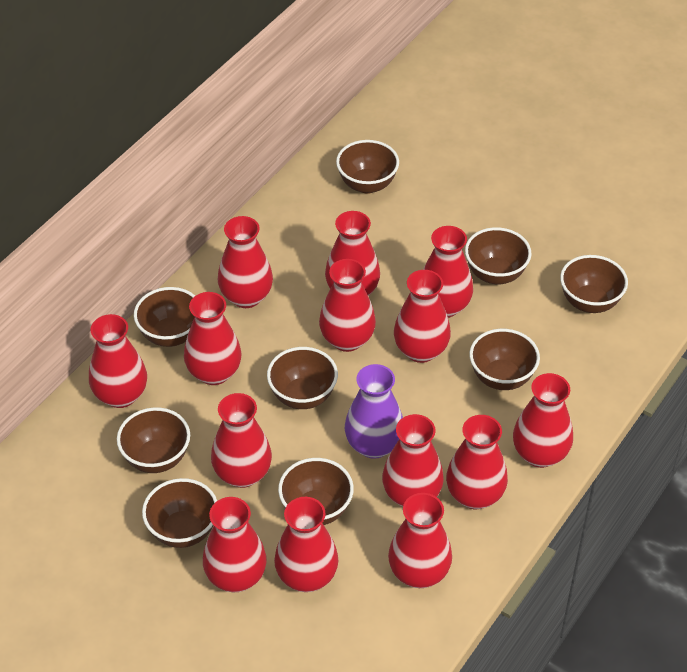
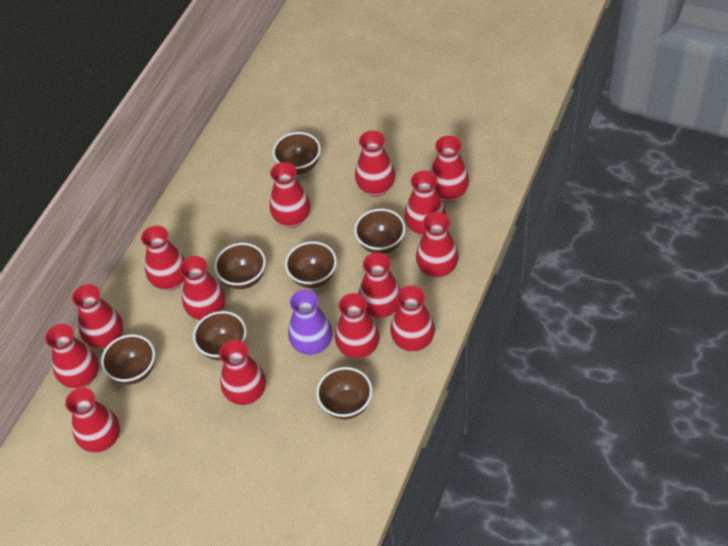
brown bowl: 9 -> 7

